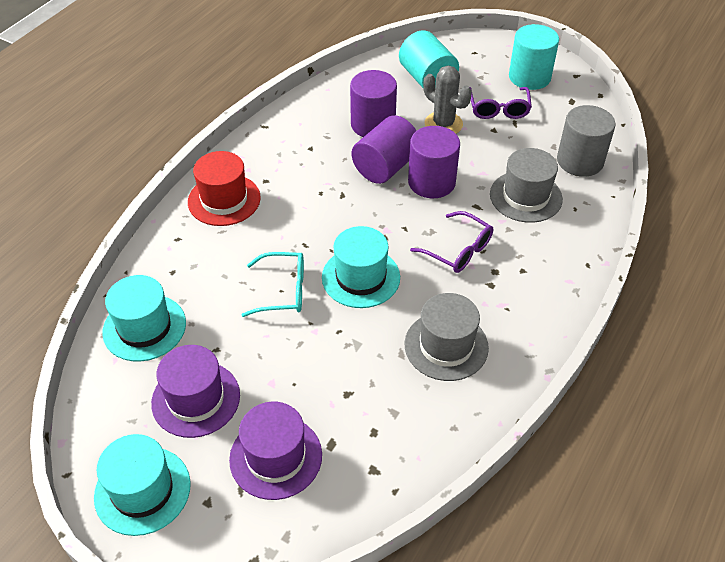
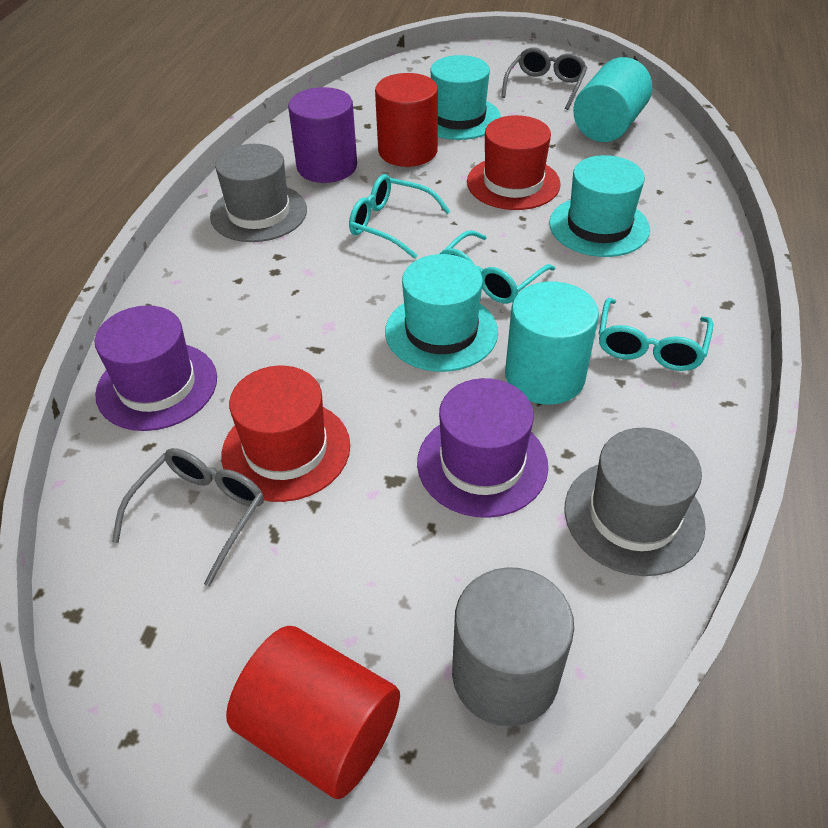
grey cactus: 1 -> 0
grey glasses: 0 -> 2
purple cylinder: 3 -> 1
purple glasses: 2 -> 0
red cylinder: 0 -> 2
red hat: 1 -> 2
turquoise glasses: 1 -> 3

